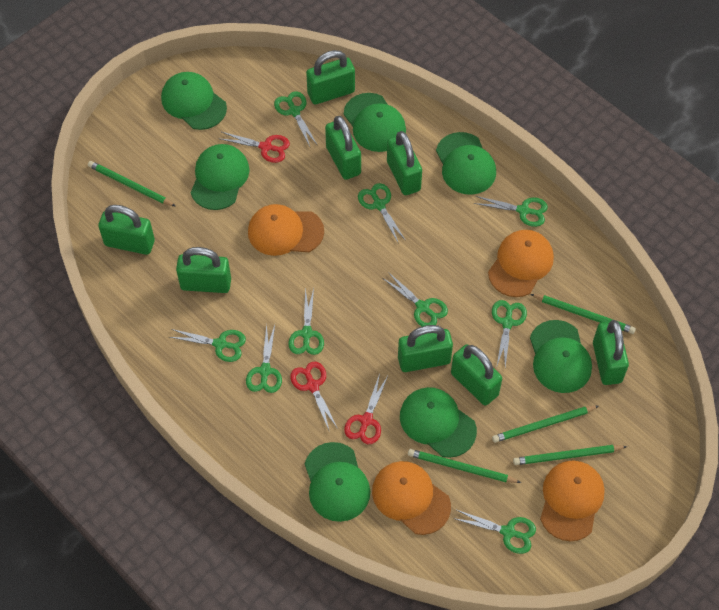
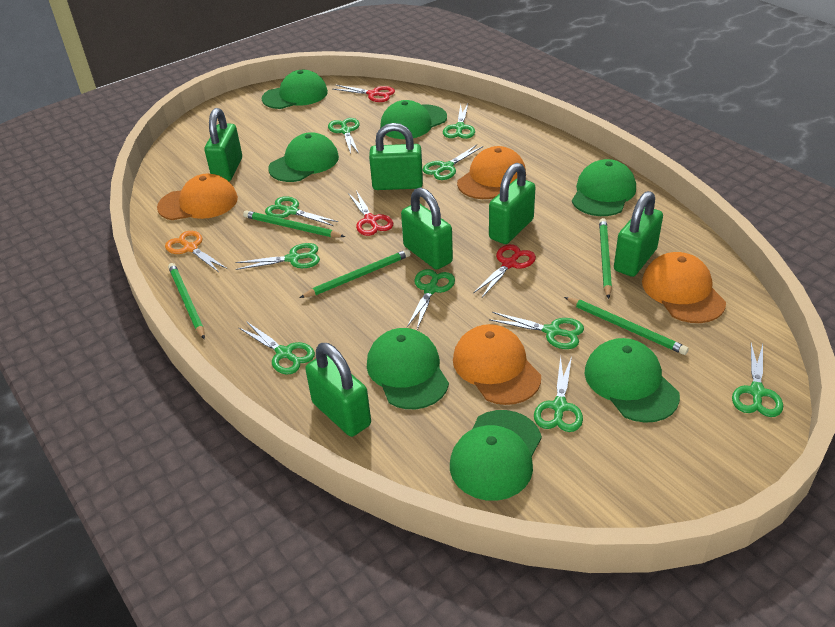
green padlock: 8 -> 6
green scissors: 9 -> 10
orange scissors: 0 -> 1

